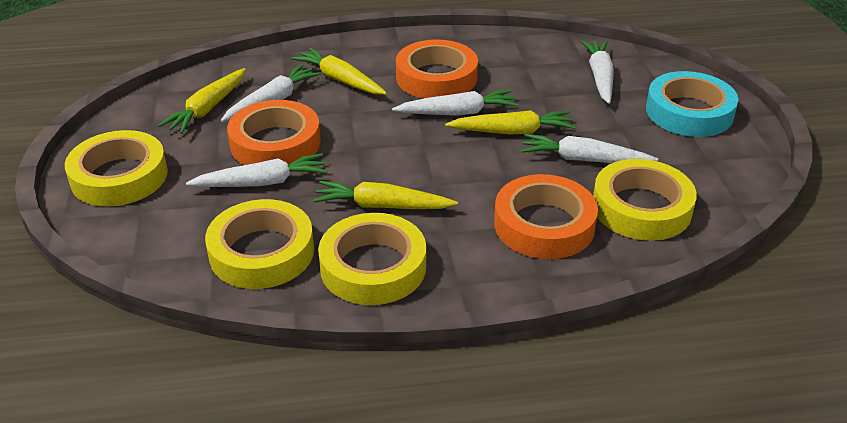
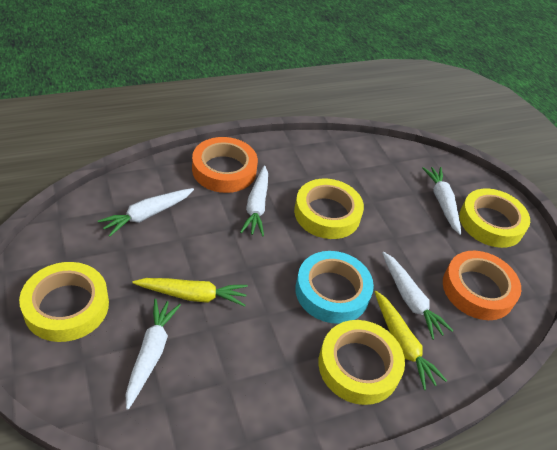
orange tape: 3 -> 2
yellow carrot: 4 -> 2

